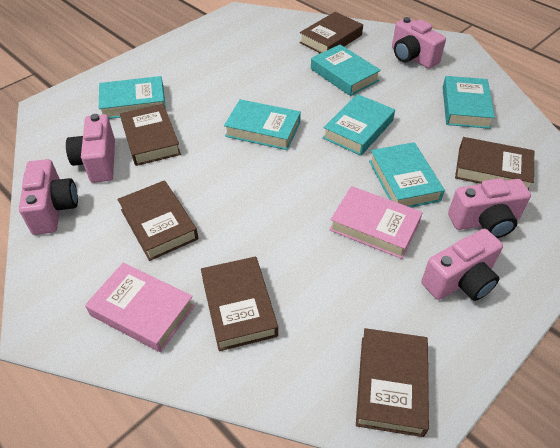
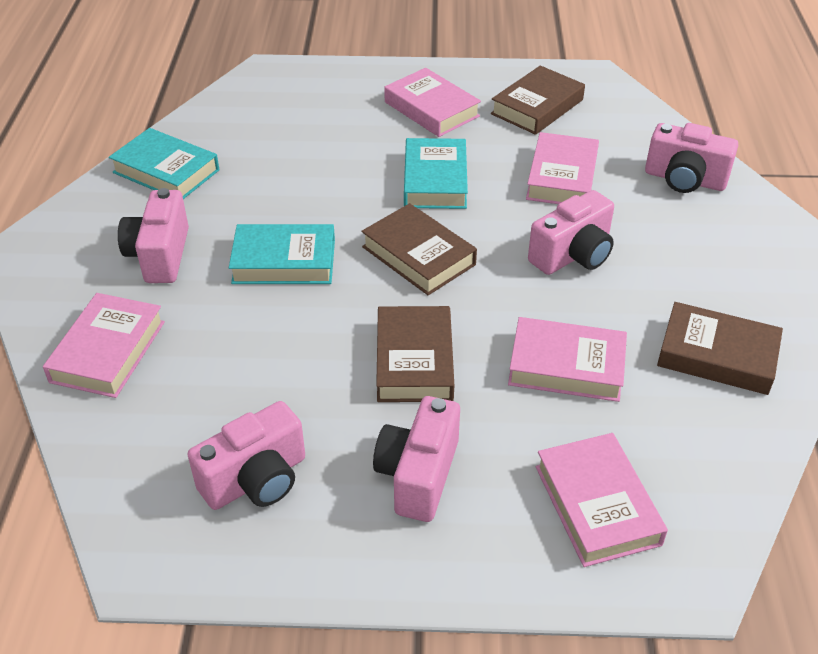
brown book: 6 -> 4
pink book: 2 -> 5
turquoise book: 6 -> 3

